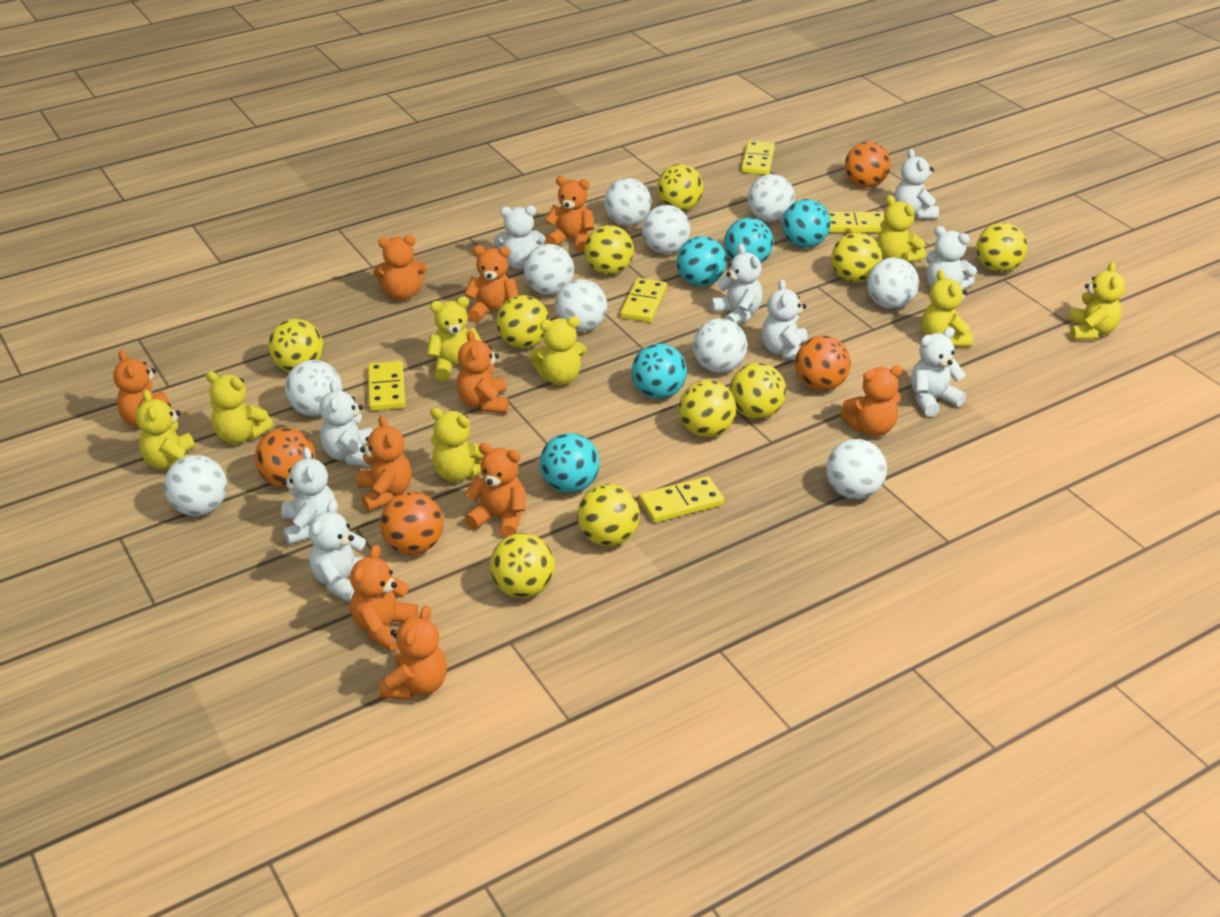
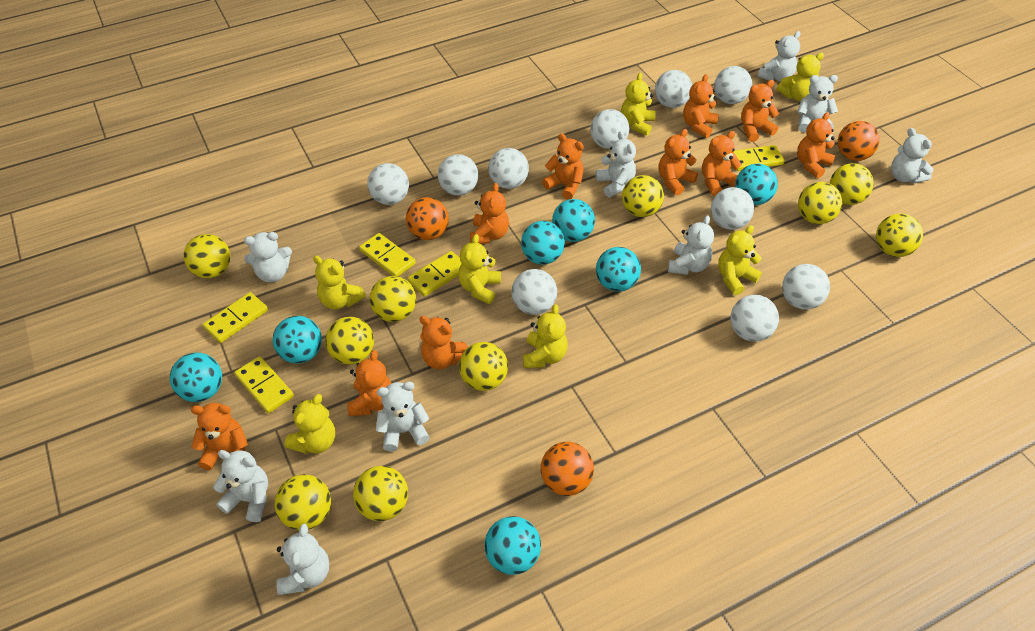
orange ball: 4 -> 3
turquoise ball: 5 -> 7
yellow teddy bear: 8 -> 7

